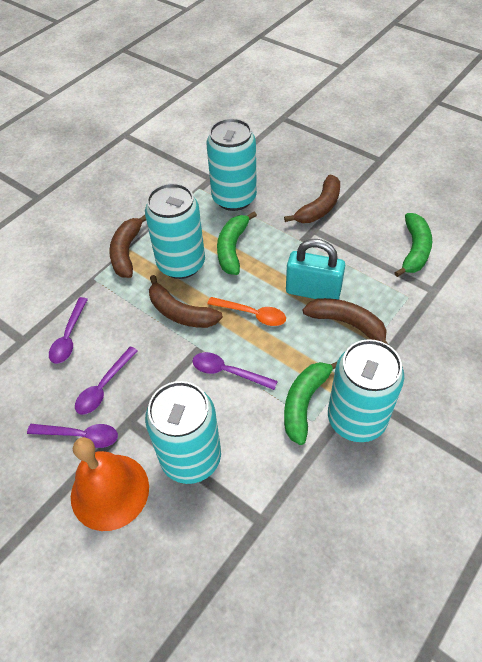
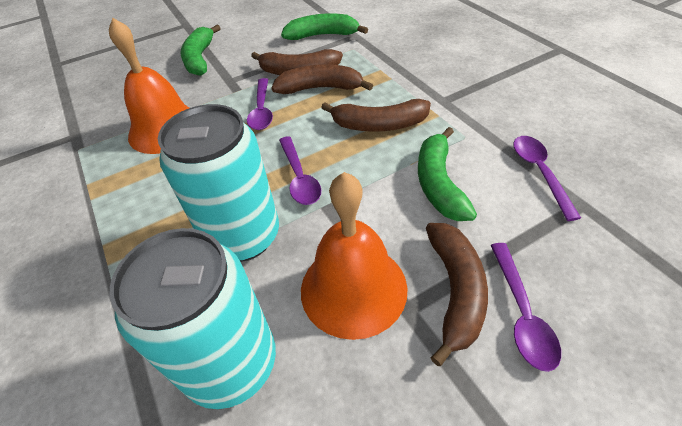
orange bell: 1 -> 2
orange spoon: 1 -> 0
turquoise can: 4 -> 2
turquoise padlock: 1 -> 0

